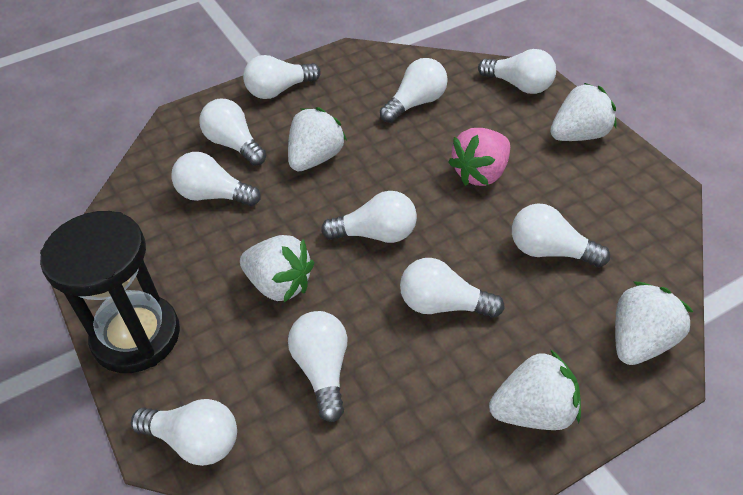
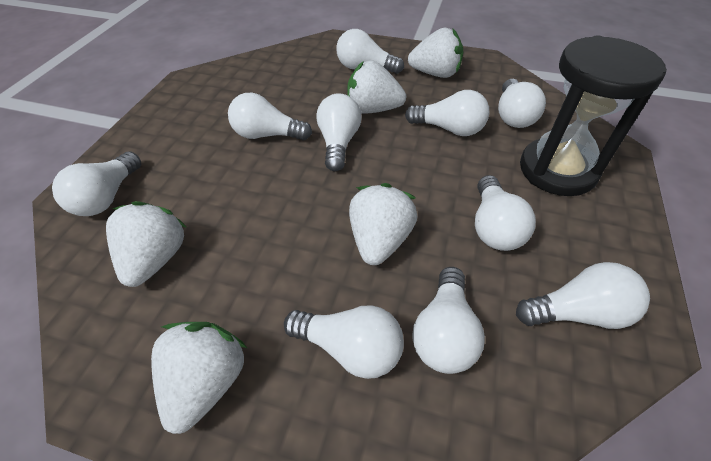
pink strawberry: 1 -> 0

